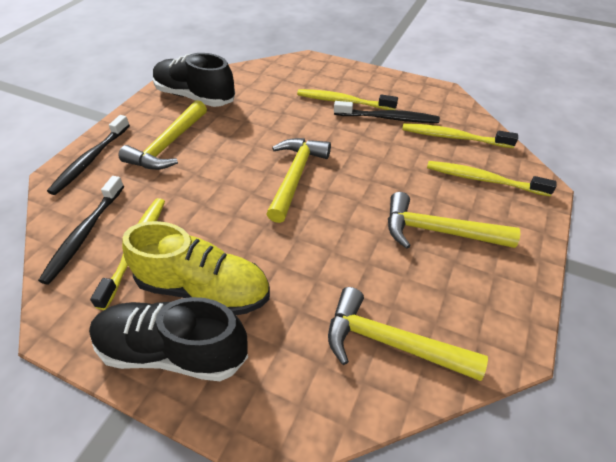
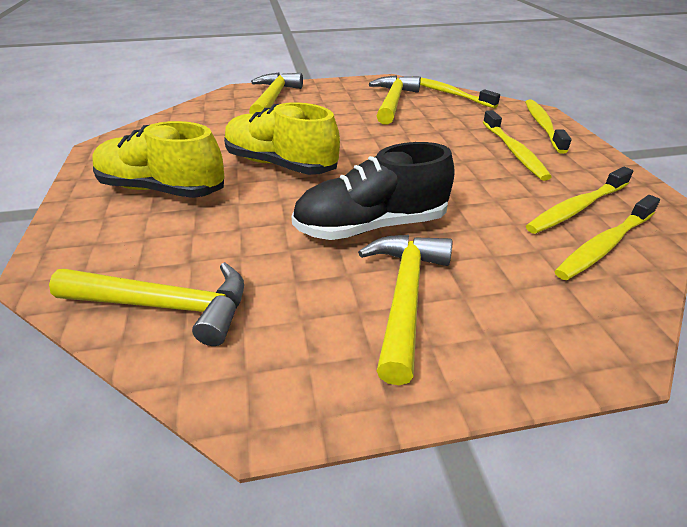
black shoe: 2 -> 1
black toothbrush: 3 -> 0
yellow shoe: 1 -> 2
yellow toothbrush: 4 -> 5

